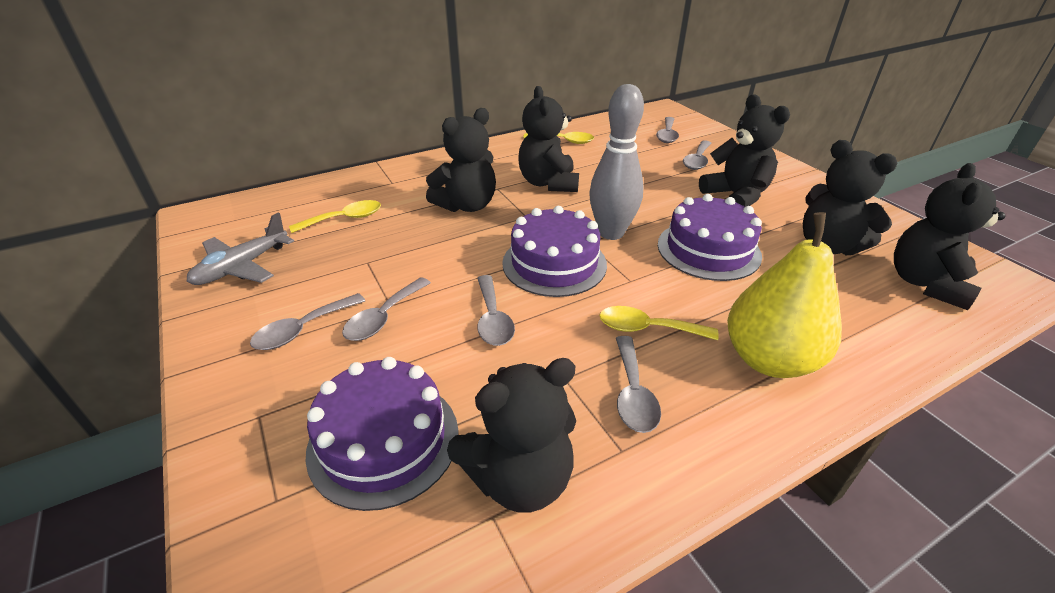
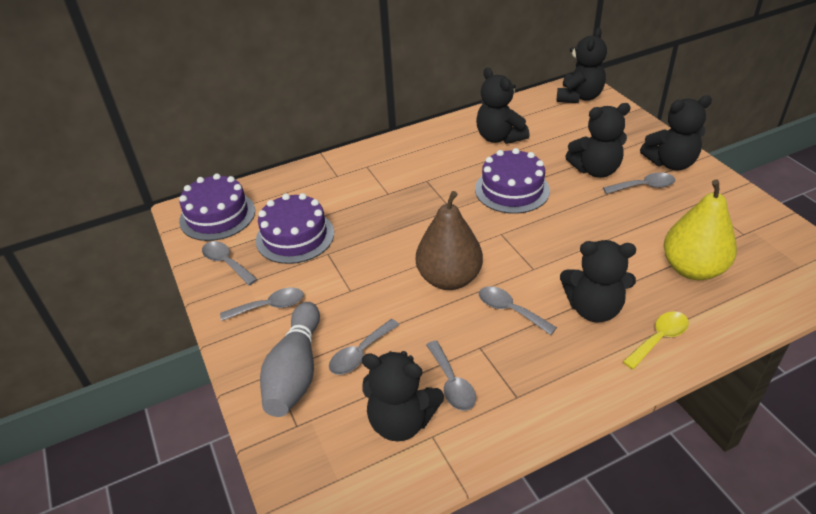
brown pear: 0 -> 1
grey plane: 1 -> 0
yellow spoon: 3 -> 1

